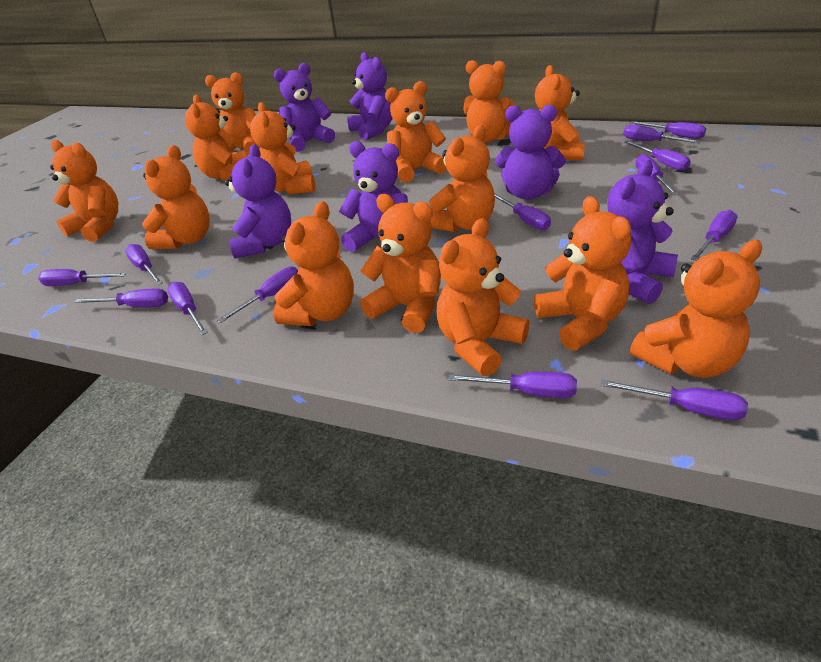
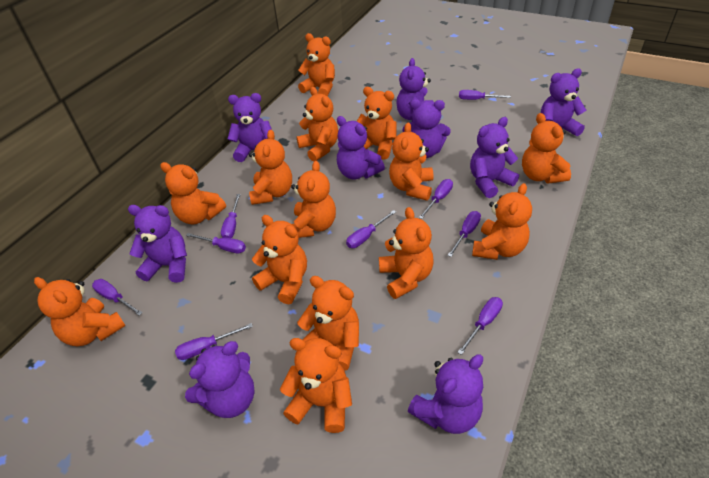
purple screwdriver: 13 -> 9
purple teddy bear: 6 -> 9

